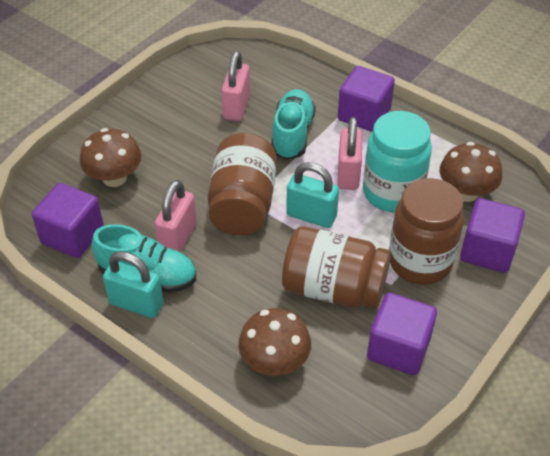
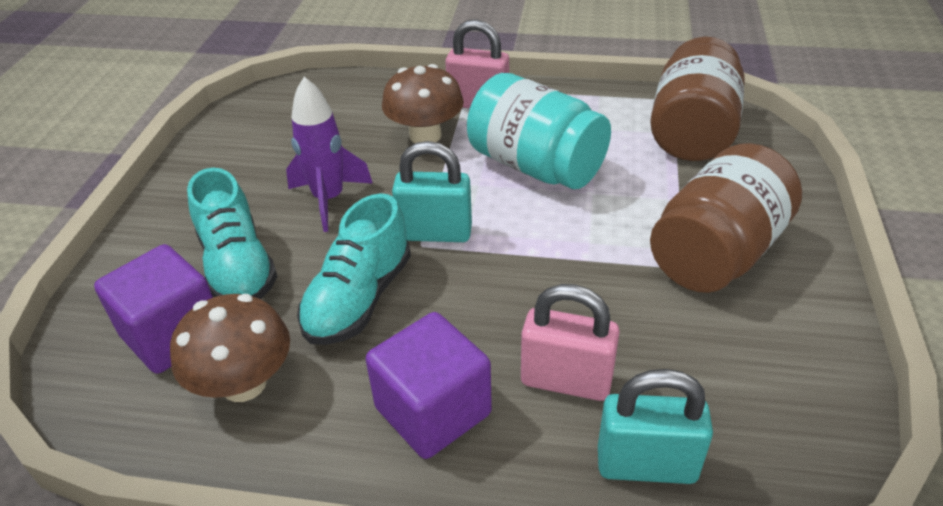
brown jar: 3 -> 2
brown mushroom: 3 -> 2
pink padlock: 3 -> 2
purple cube: 4 -> 2
purple rocket: 0 -> 1

